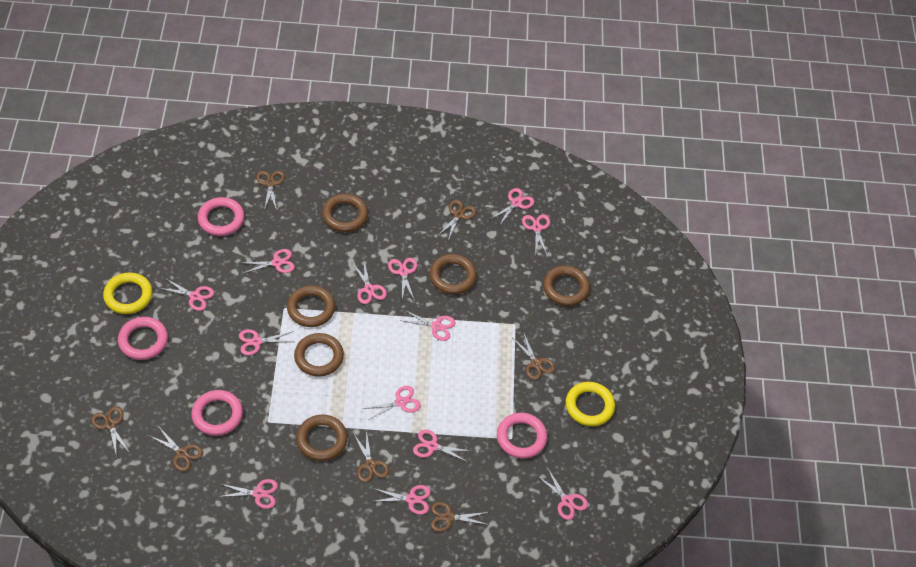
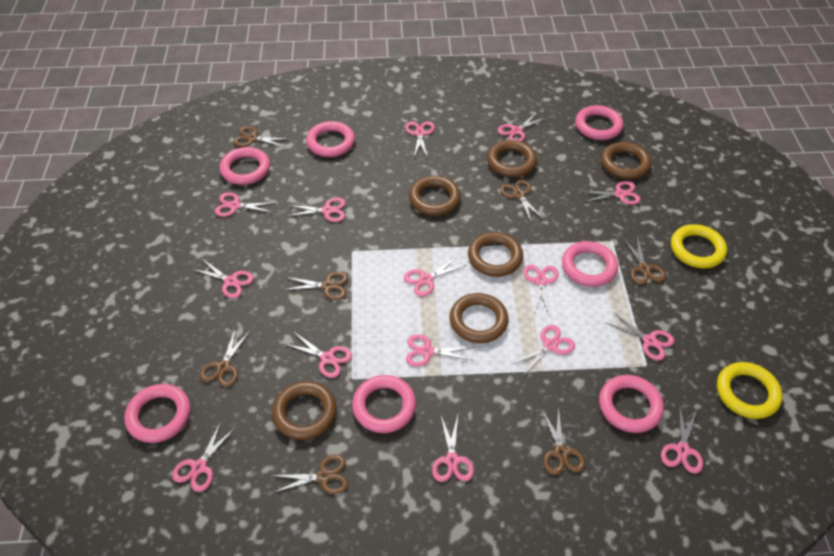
pink ring: 4 -> 7
pink scissors: 13 -> 15

